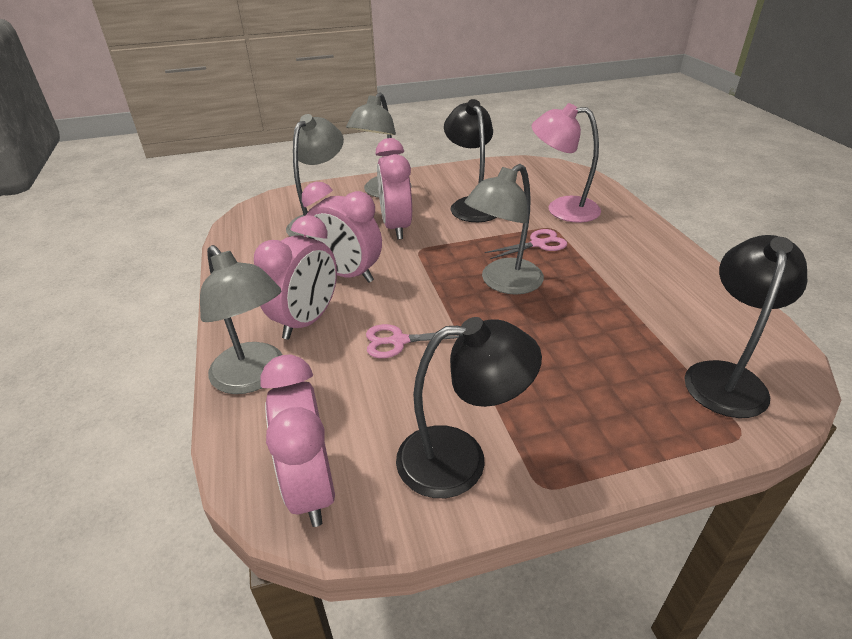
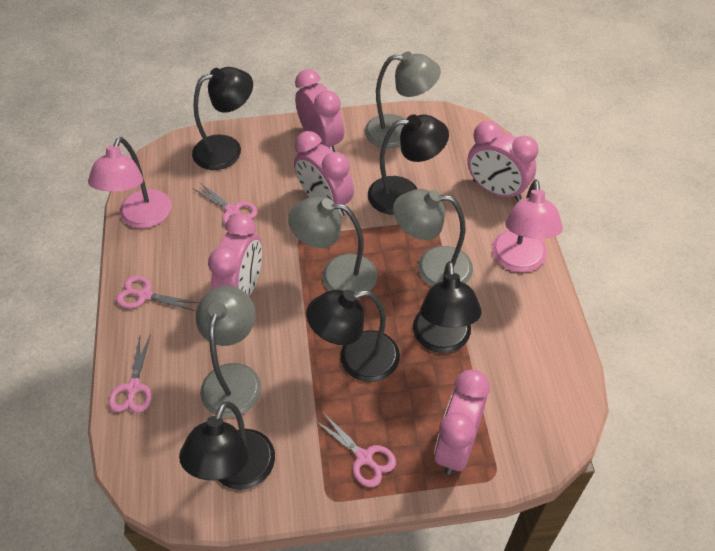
black lamp: 3 -> 5
pink clock: 4 -> 5
pink lamp: 1 -> 2
pink scissors: 2 -> 4

